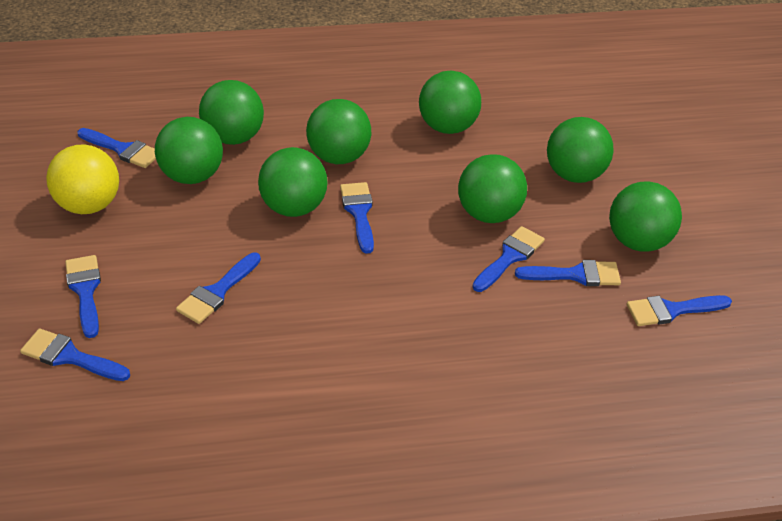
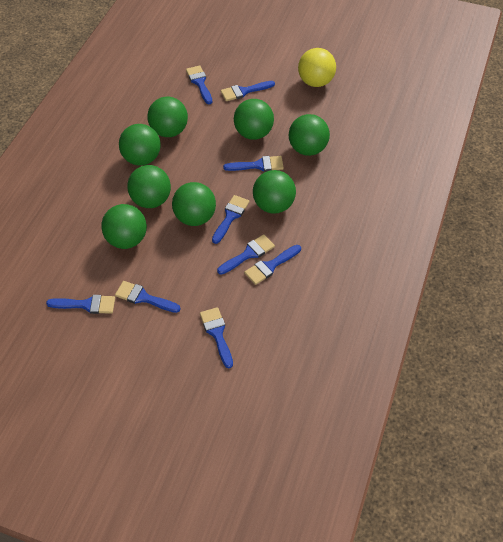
blue brush: 8 -> 9

